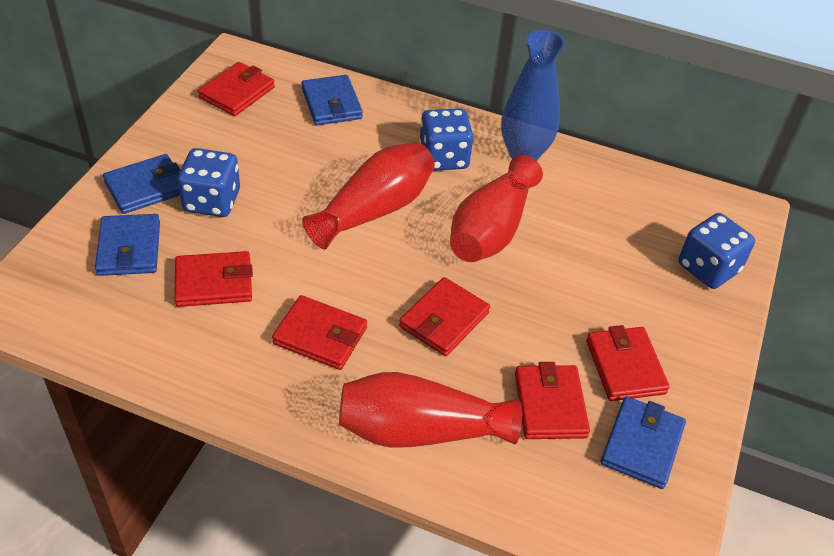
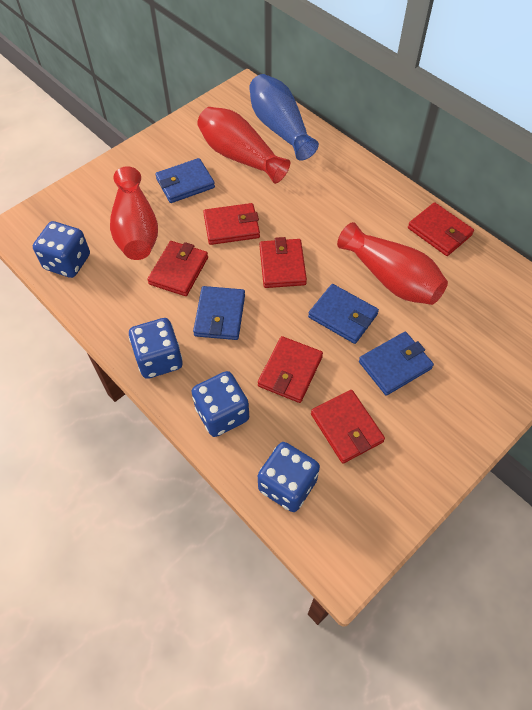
blue dice: 3 -> 4

